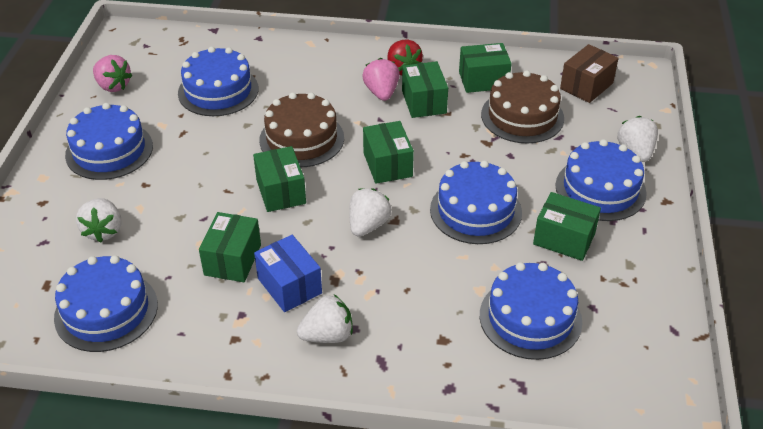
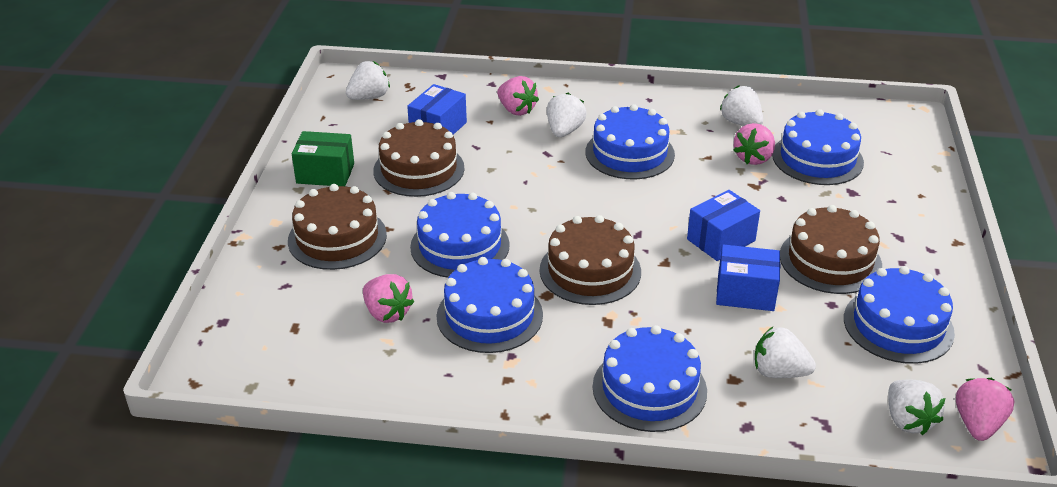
blue box: 1 -> 3
brown box: 1 -> 0
brown cake: 2 -> 4
green box: 6 -> 1
pink strawberry: 2 -> 4
red strawberry: 1 -> 0
white strawberry: 4 -> 5

